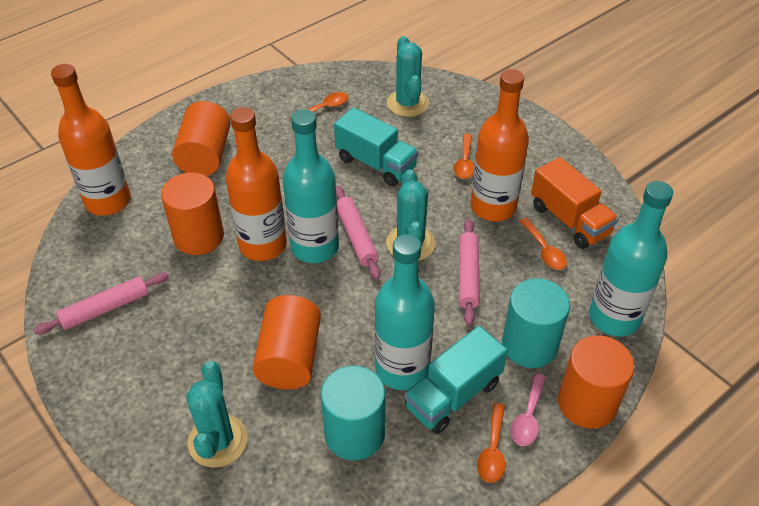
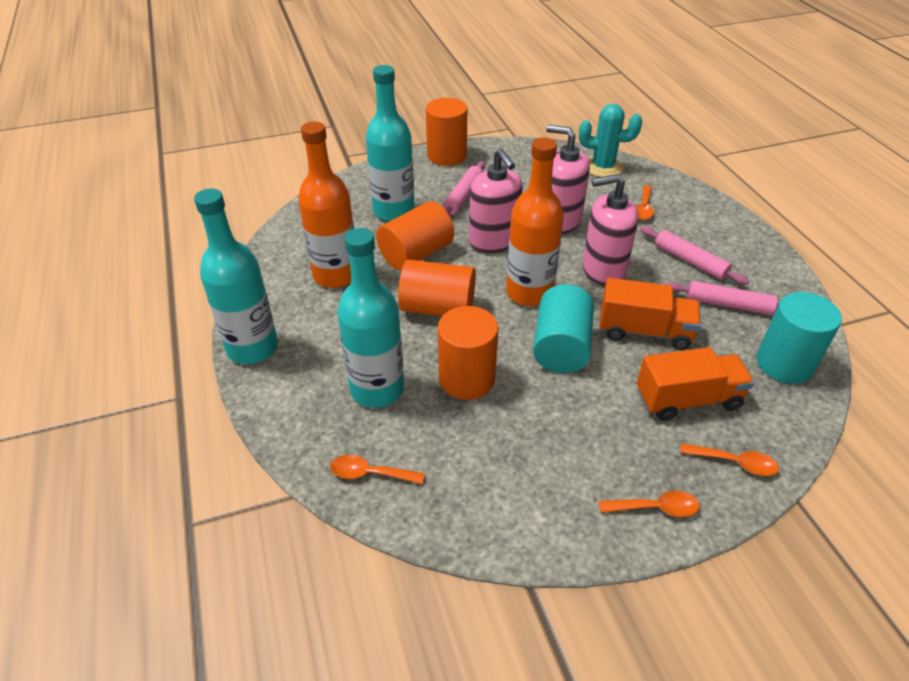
orange bottle: 3 -> 2
orange truck: 1 -> 2
pink soap dispenser: 0 -> 3
pink spoon: 1 -> 0
turquoise cactus: 3 -> 1
turquoise truck: 2 -> 0

